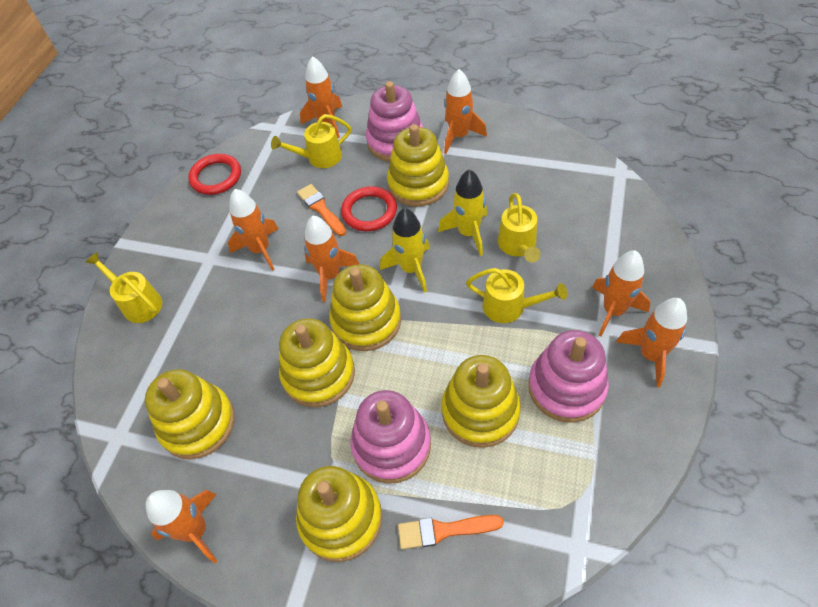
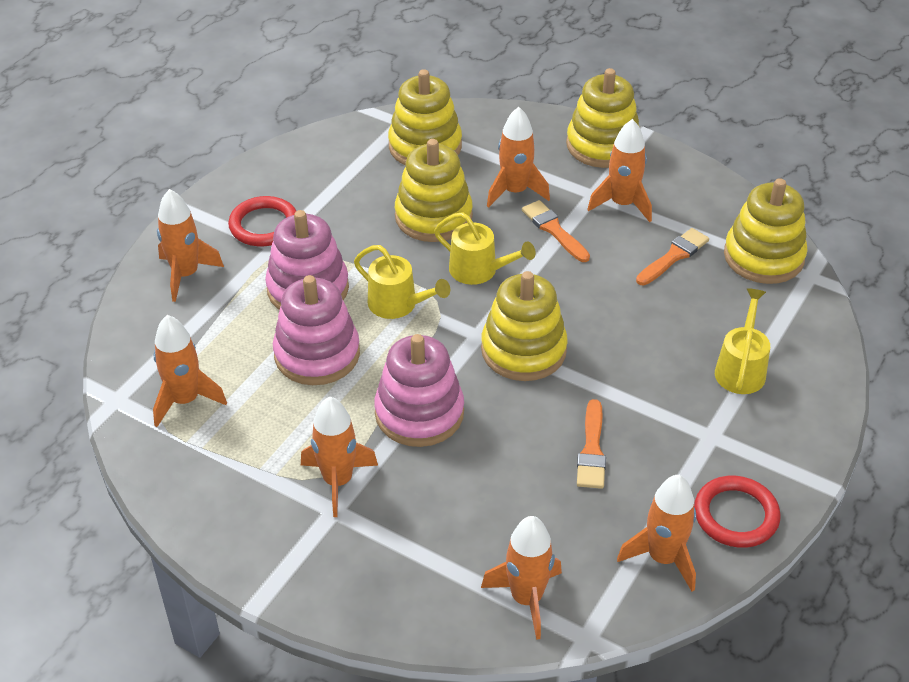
orange brush: 2 -> 3
yellow rocket: 2 -> 0
yellow stacking toy: 6 -> 5
yellow watering can: 4 -> 3

